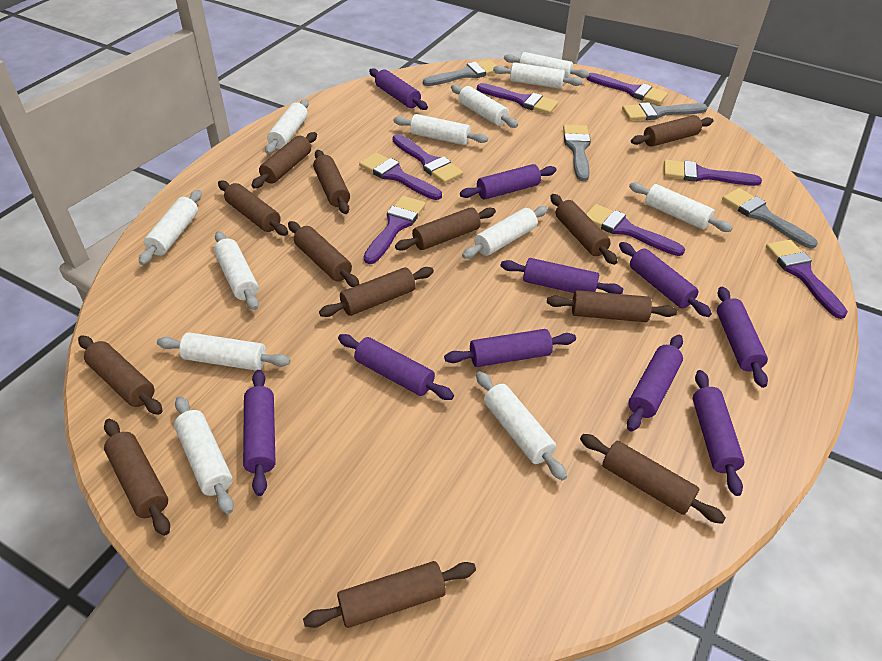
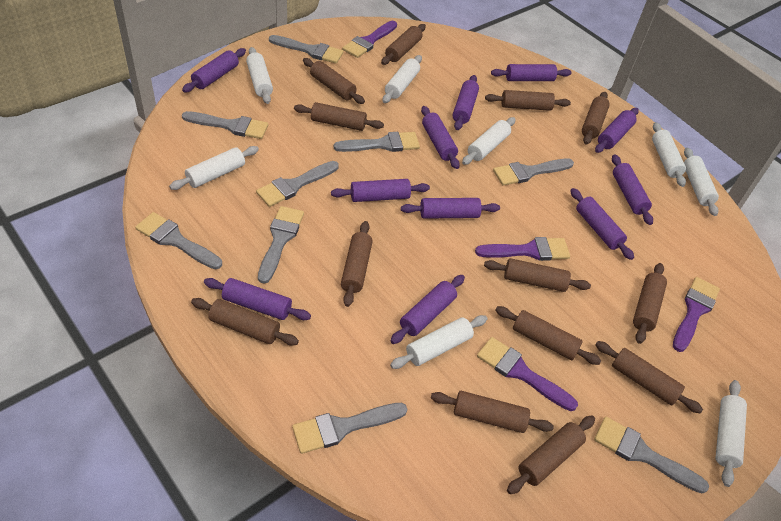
grey brush: 4 -> 9
purple brush: 8 -> 4
purple rolling pin: 10 -> 11
white rolling pin: 12 -> 8

